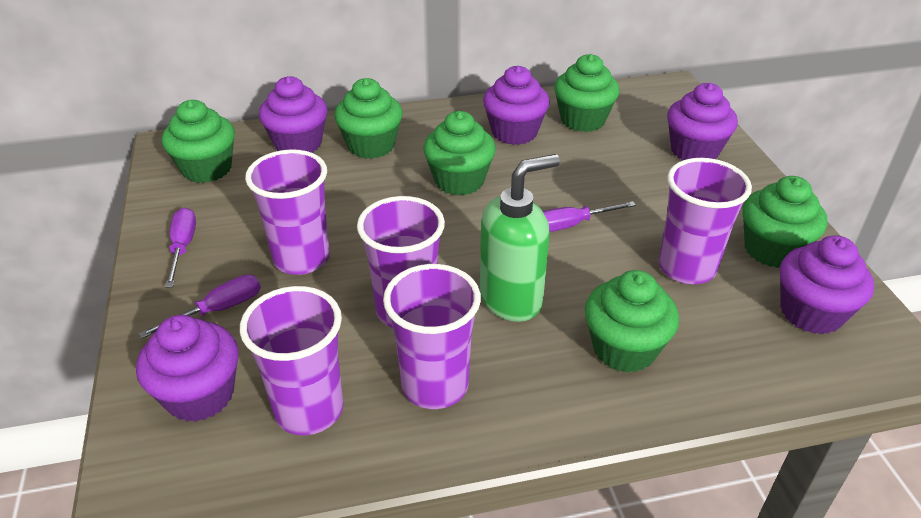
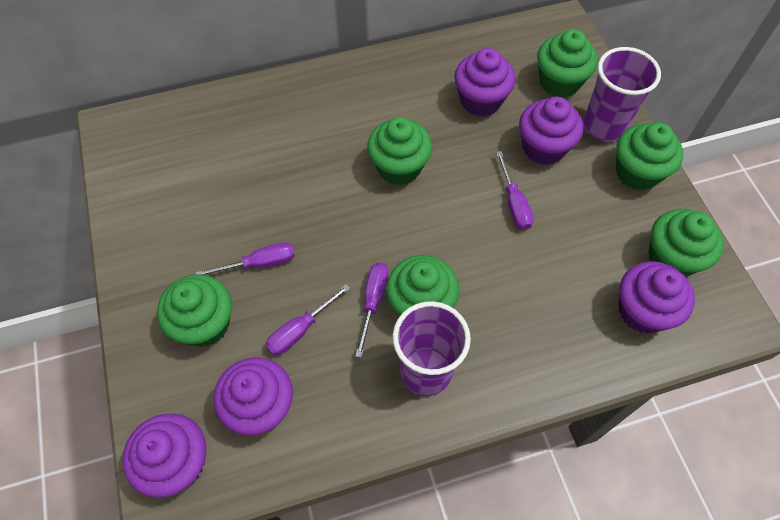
green soap dispenser: 1 -> 0
purple cup: 5 -> 2
purple screwdriver: 3 -> 4

